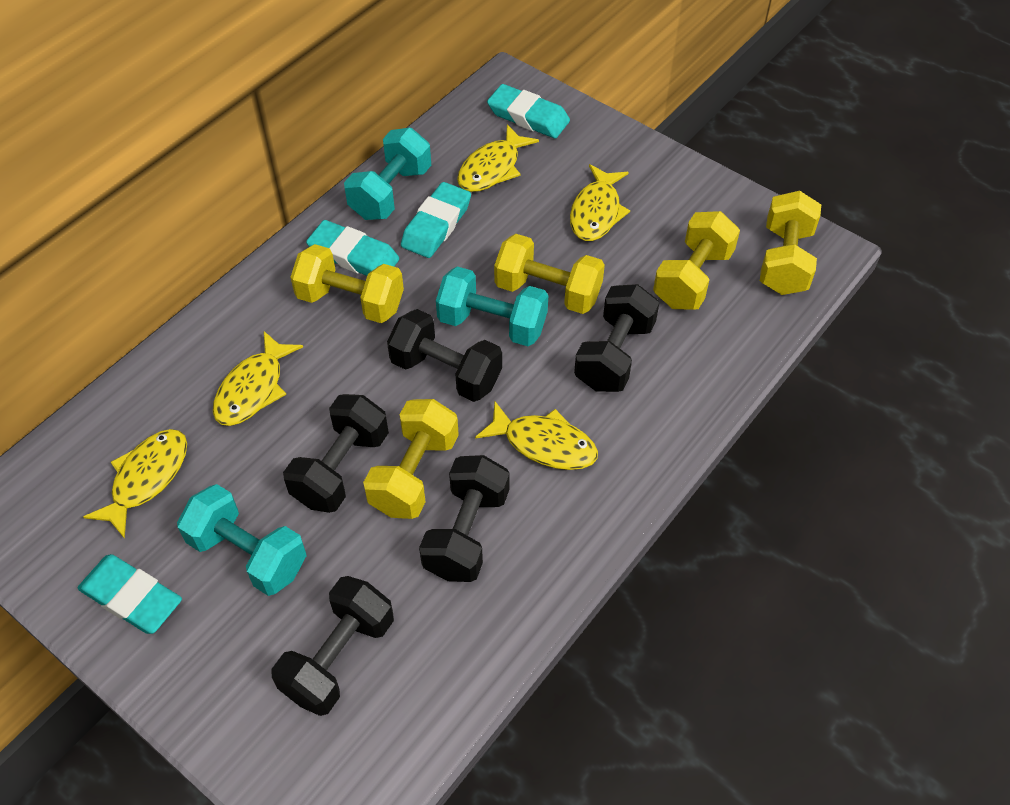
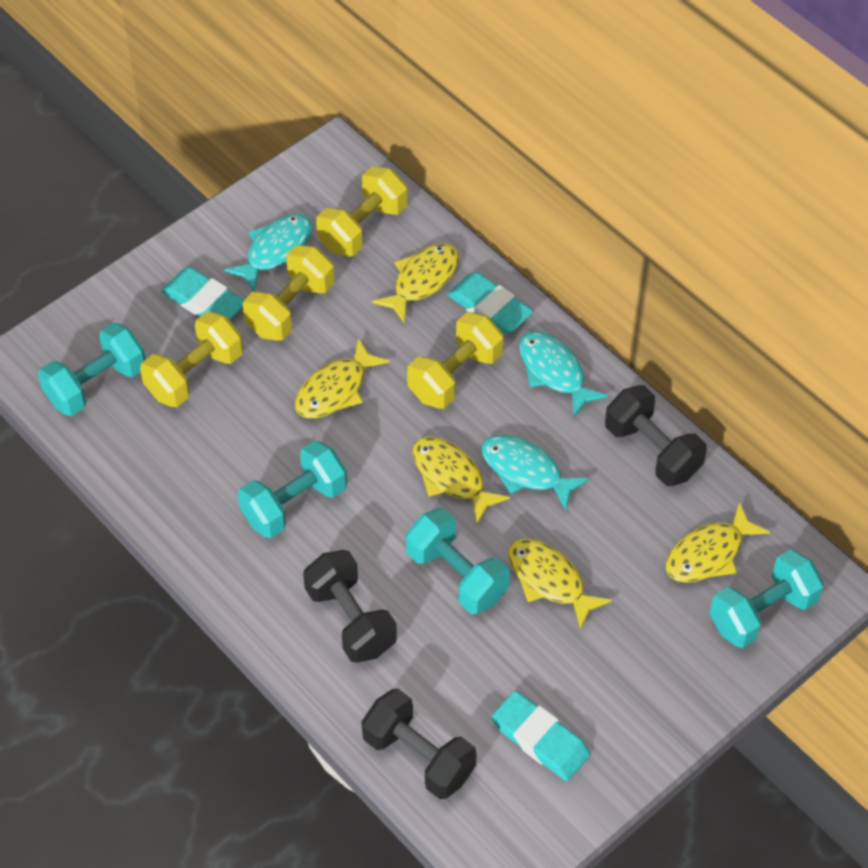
black dumbbell: 5 -> 3
turquoise dumbbell: 3 -> 4
turquoise eraser: 4 -> 3
turquoise fish: 0 -> 3
yellow dumbbell: 5 -> 4

